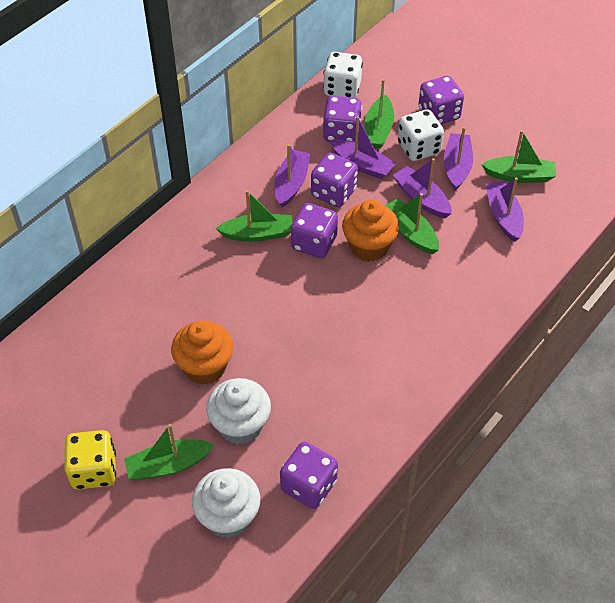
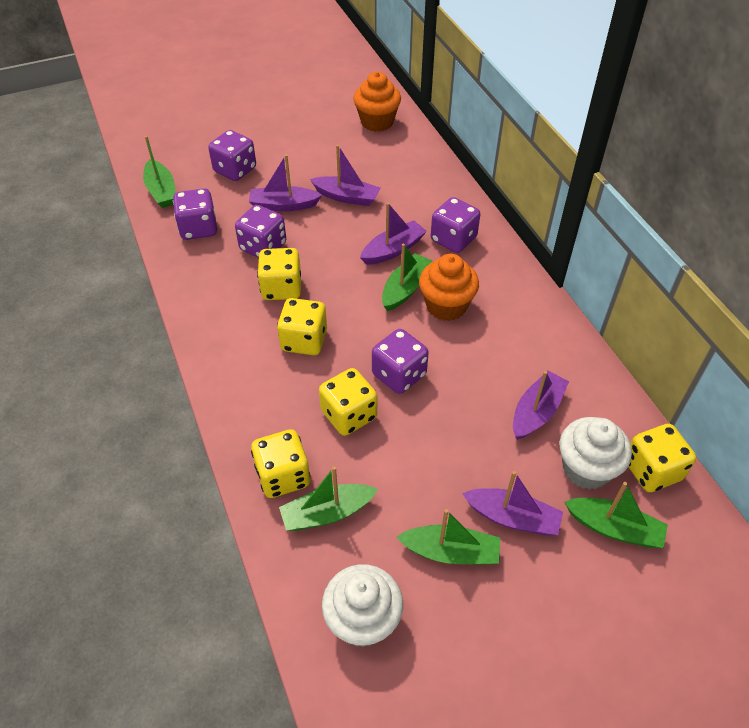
white dice: 2 -> 0
yellow dice: 1 -> 5

